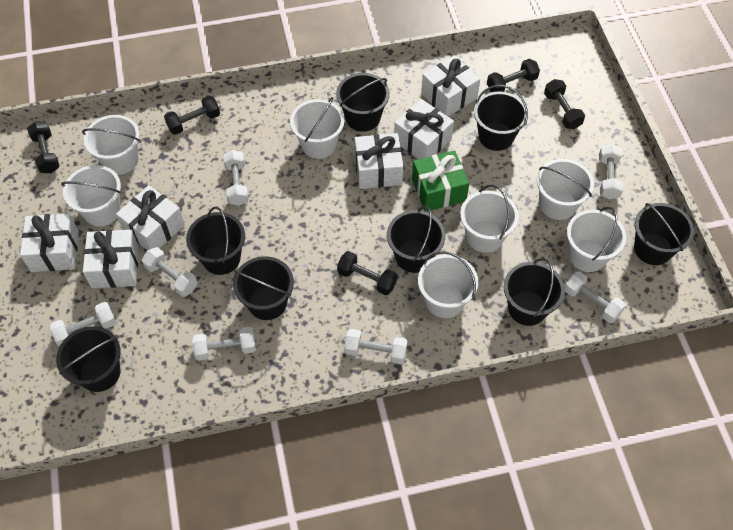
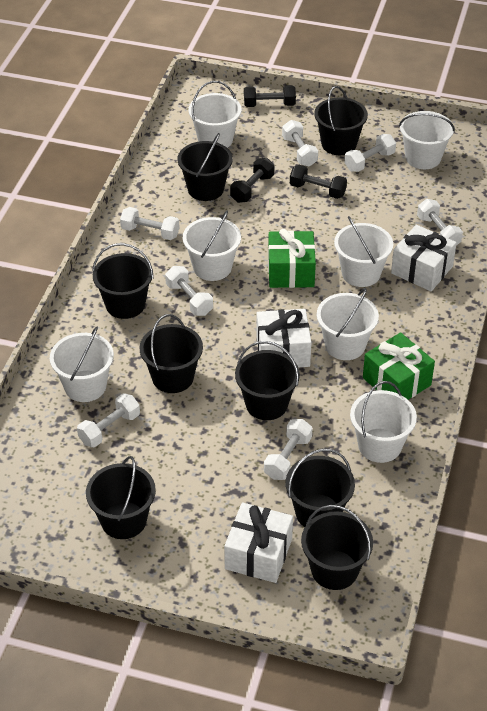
black dumbbell: 5 -> 3
green gift: 1 -> 2
white gift: 6 -> 3

